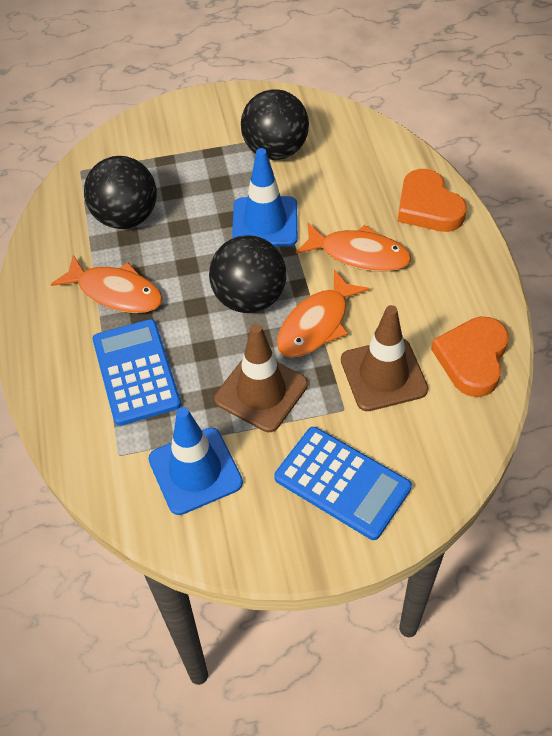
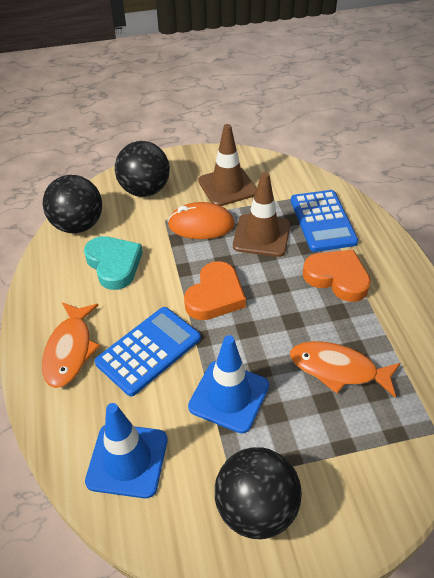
orange fish: 3 -> 2
orange mouse: 0 -> 1
turquoise heart: 0 -> 1

